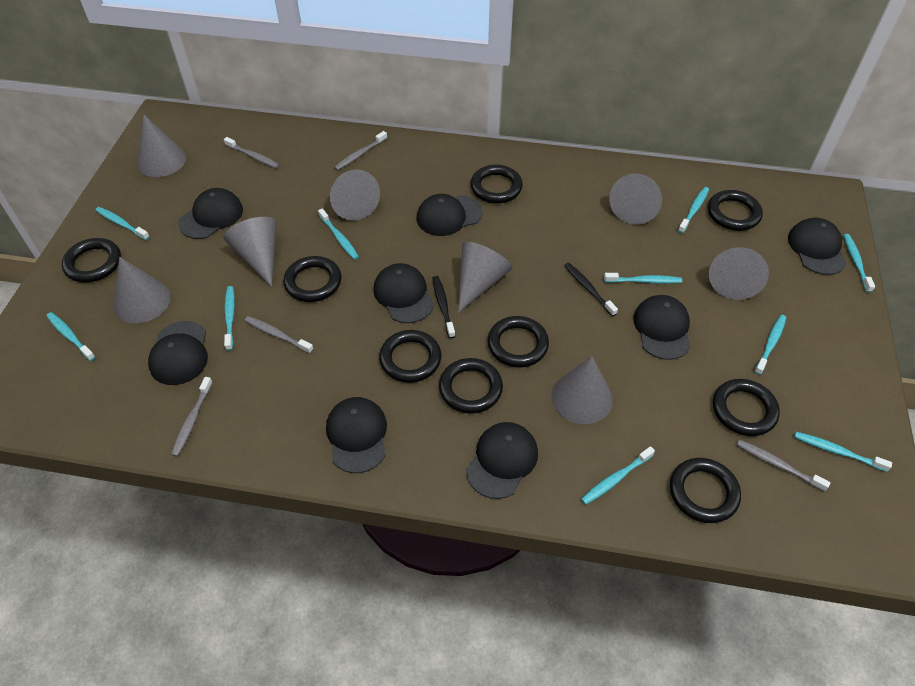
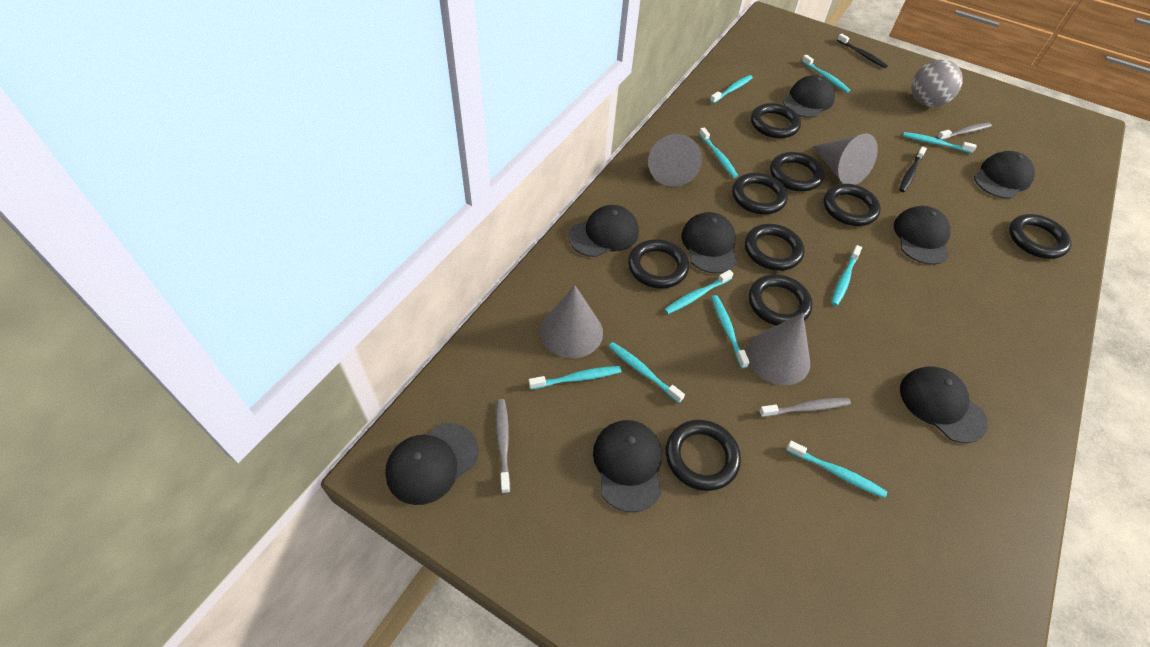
grey ball: 0 -> 1
grey cone: 8 -> 4
grey toothbrush: 5 -> 3

